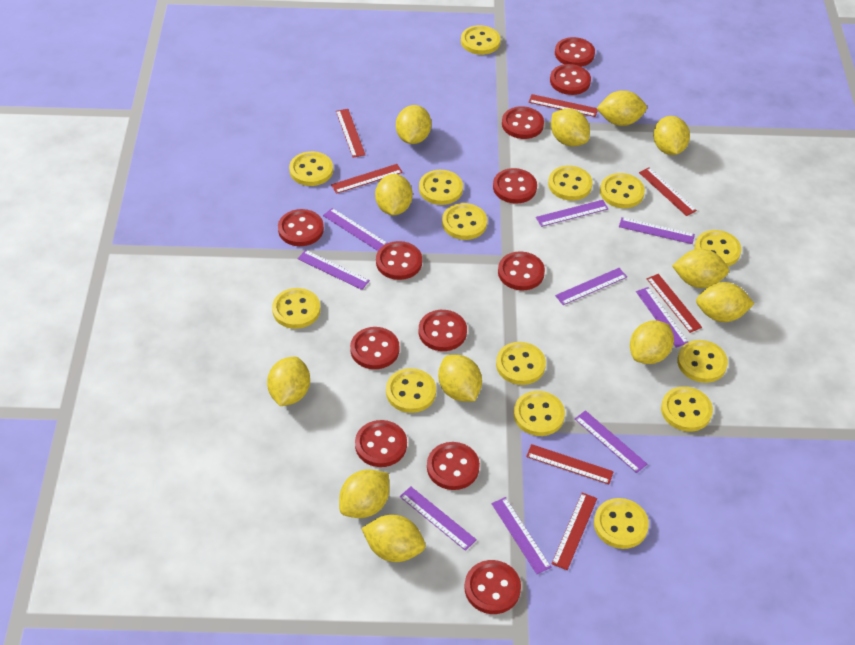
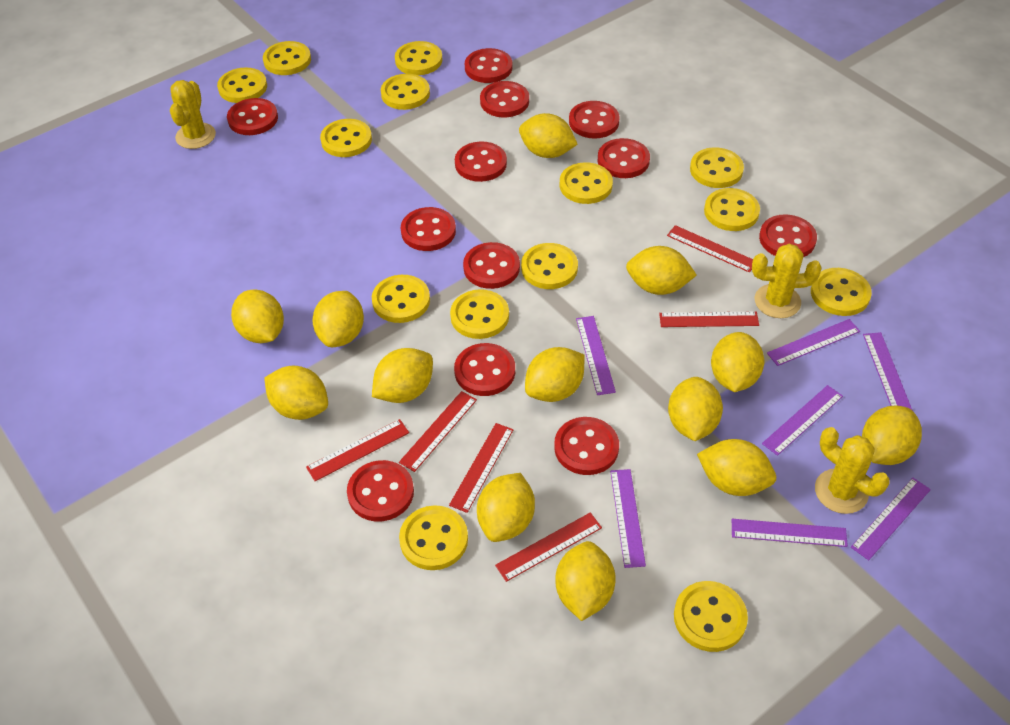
purple ruler: 9 -> 7
red ruler: 7 -> 6
yellow cactus: 0 -> 3
yellow lemon: 12 -> 13

